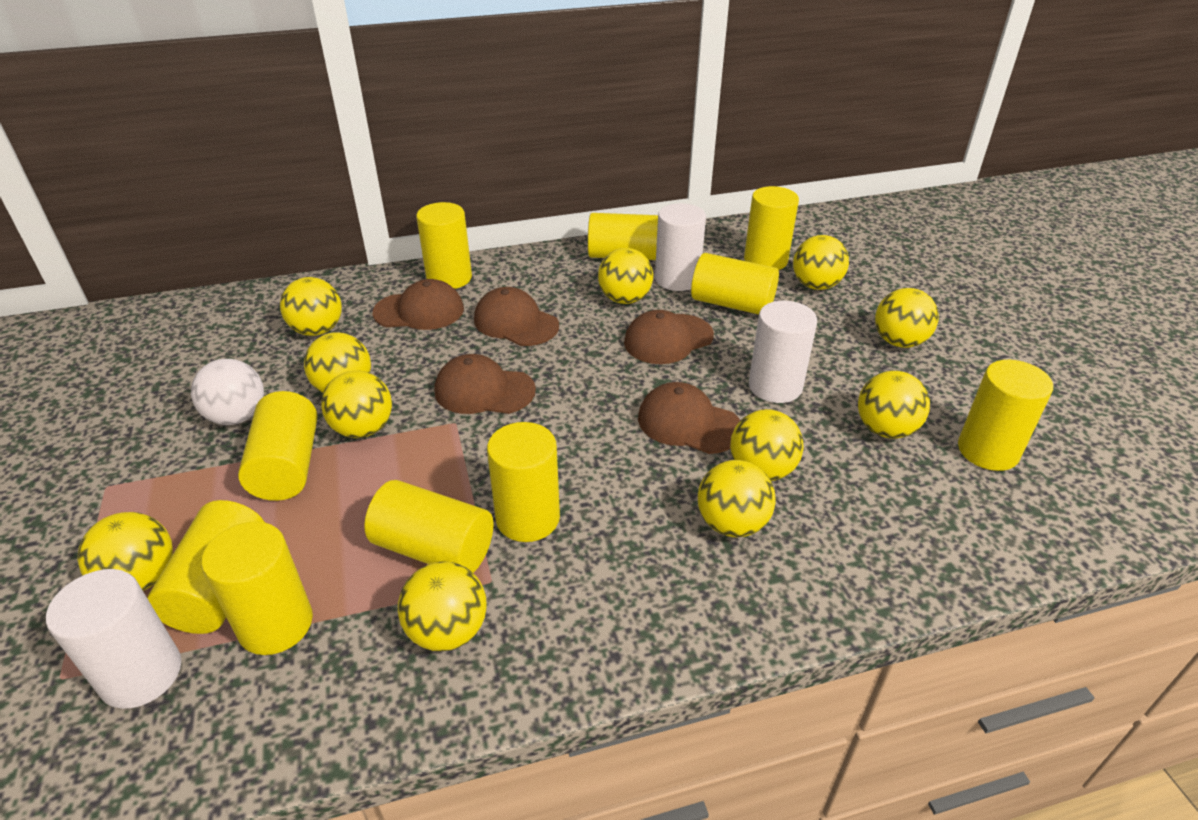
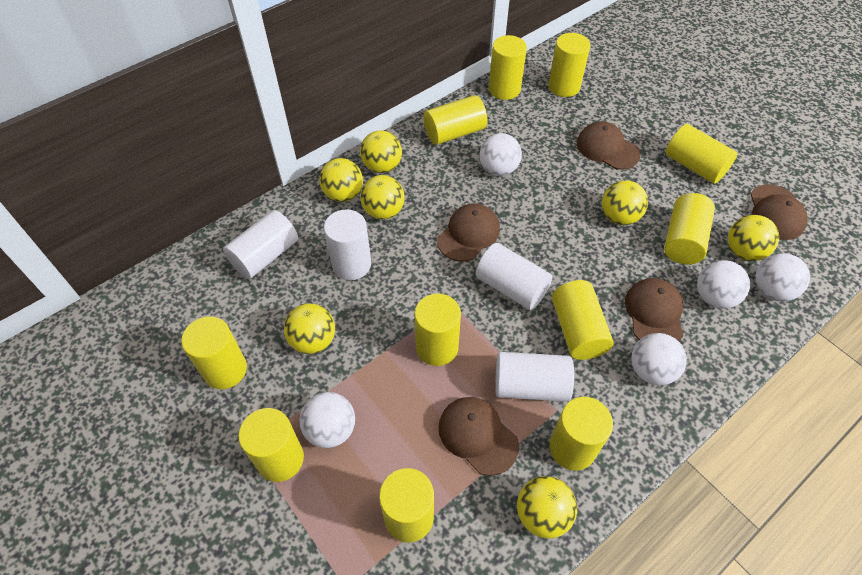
white ball: 1 -> 5
white cylinder: 3 -> 4
yellow ball: 11 -> 7
yellow cylinder: 10 -> 11

